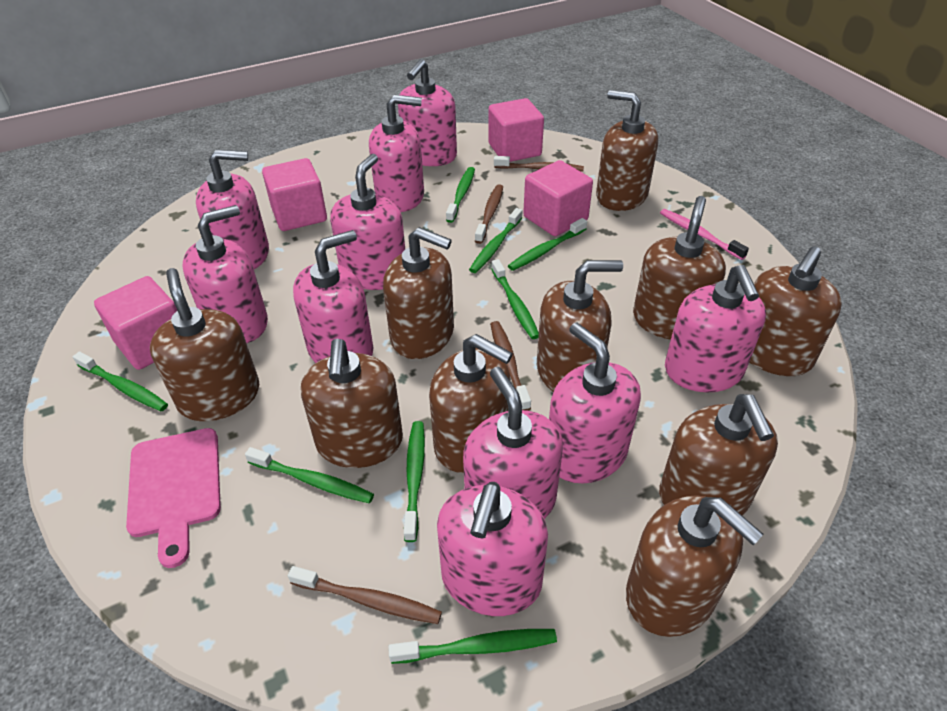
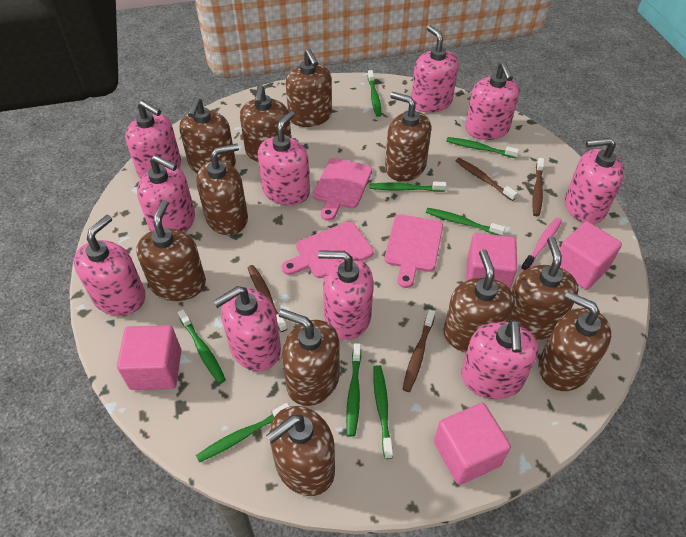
brown soap dispenser: 10 -> 11
pink cutting board: 1 -> 3

